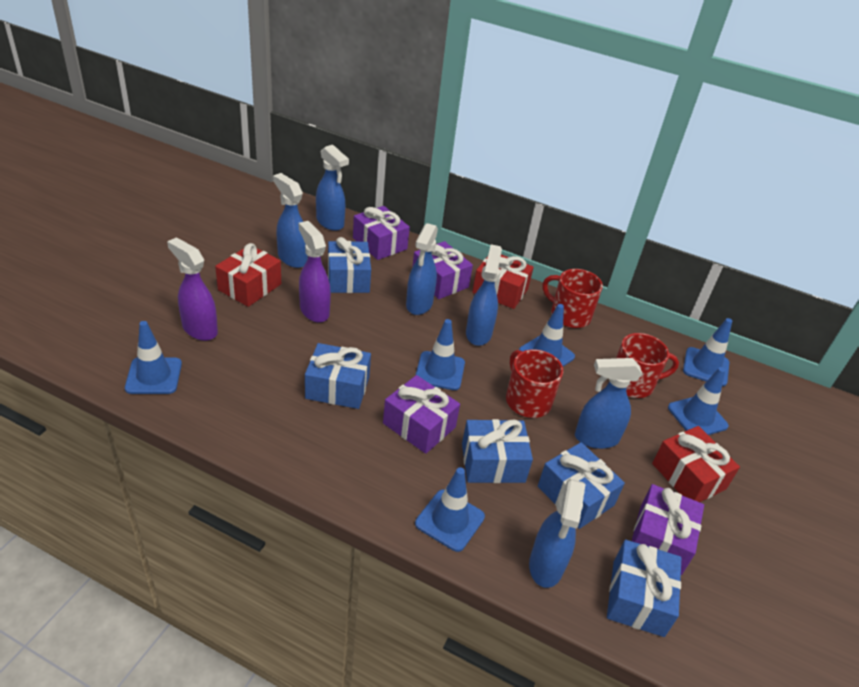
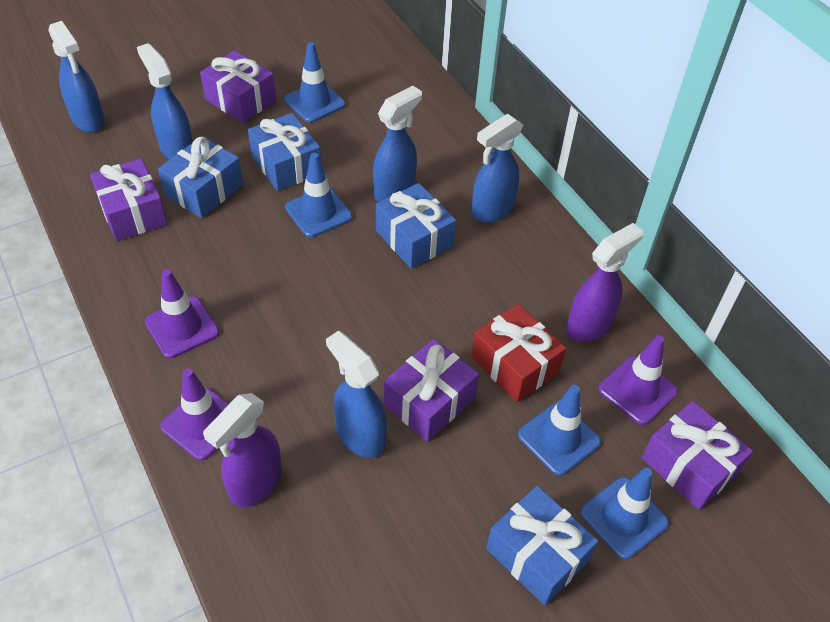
blue gift: 5 -> 4
blue spray bottle: 6 -> 5
blue traffic cone: 6 -> 4
purple traffic cone: 0 -> 3
red gift: 3 -> 1
red mug: 3 -> 0

